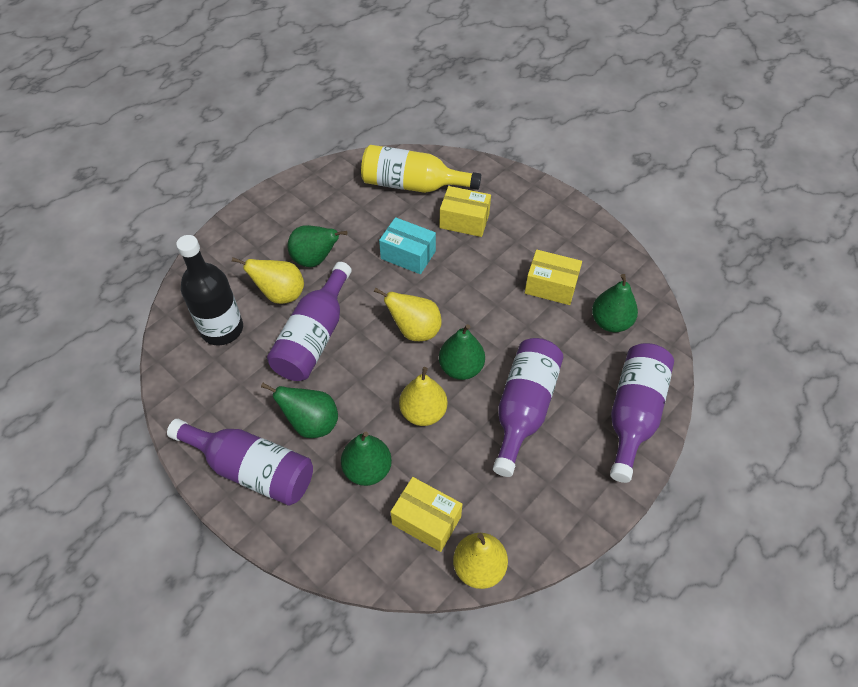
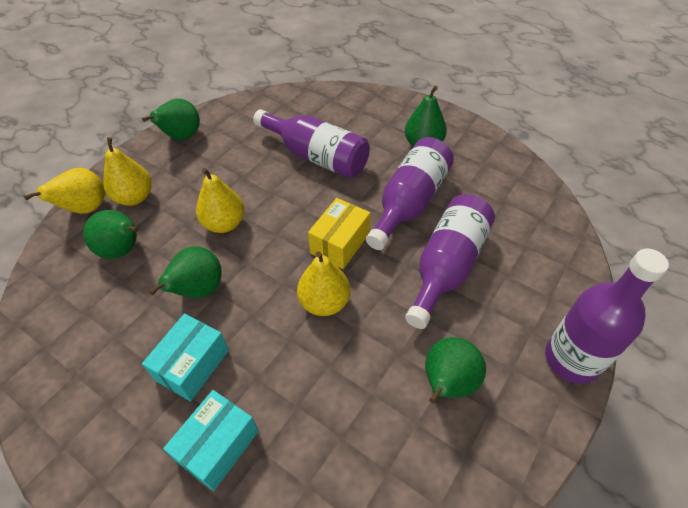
black bottle: 1 -> 0
turquoise box: 1 -> 2
yellow bottle: 1 -> 0
yellow box: 3 -> 1

